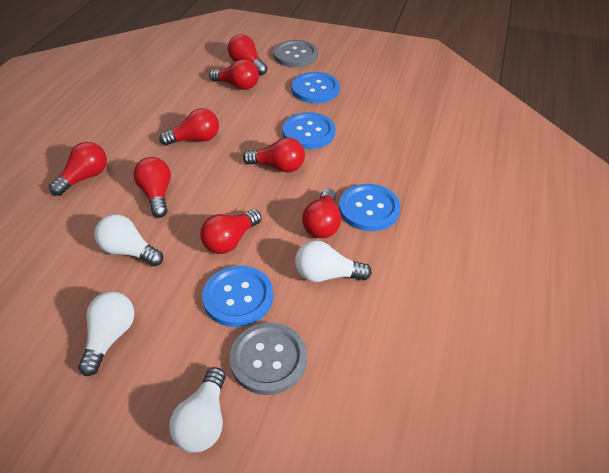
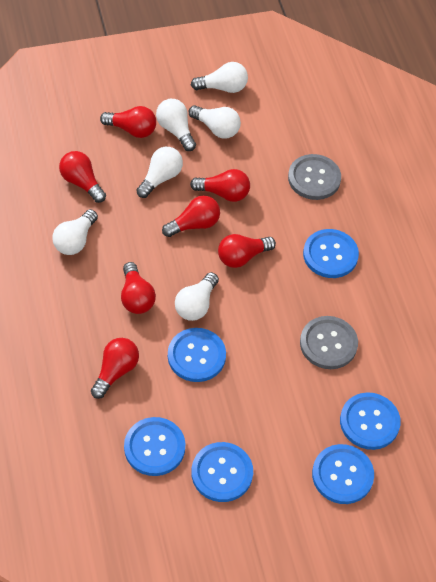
blue button: 4 -> 6
red light bulb: 8 -> 7
white light bulb: 4 -> 6

